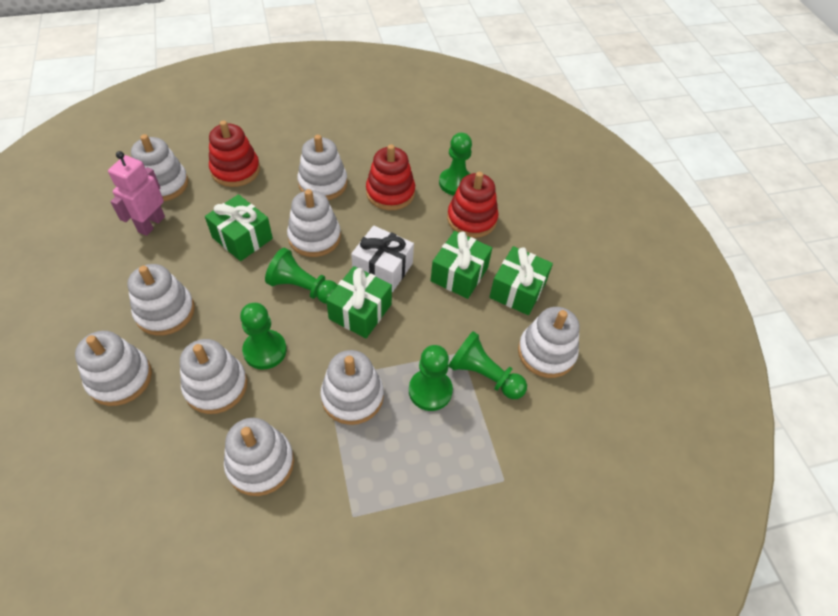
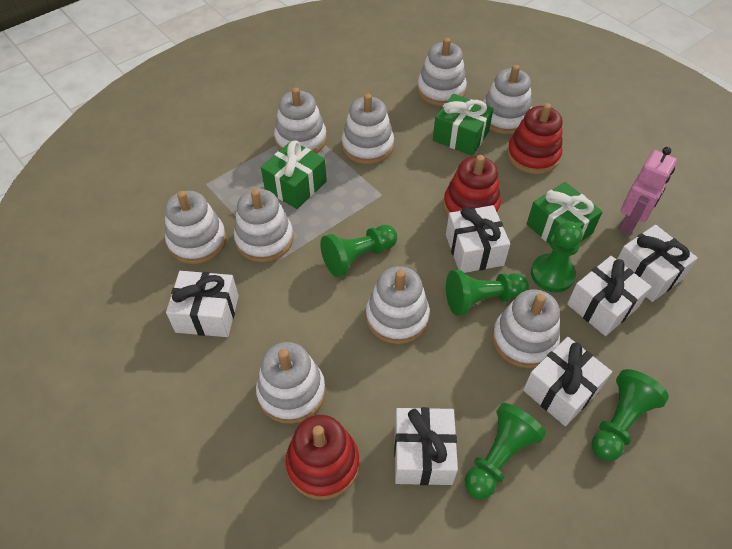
green gift: 4 -> 3
white gift: 1 -> 6

